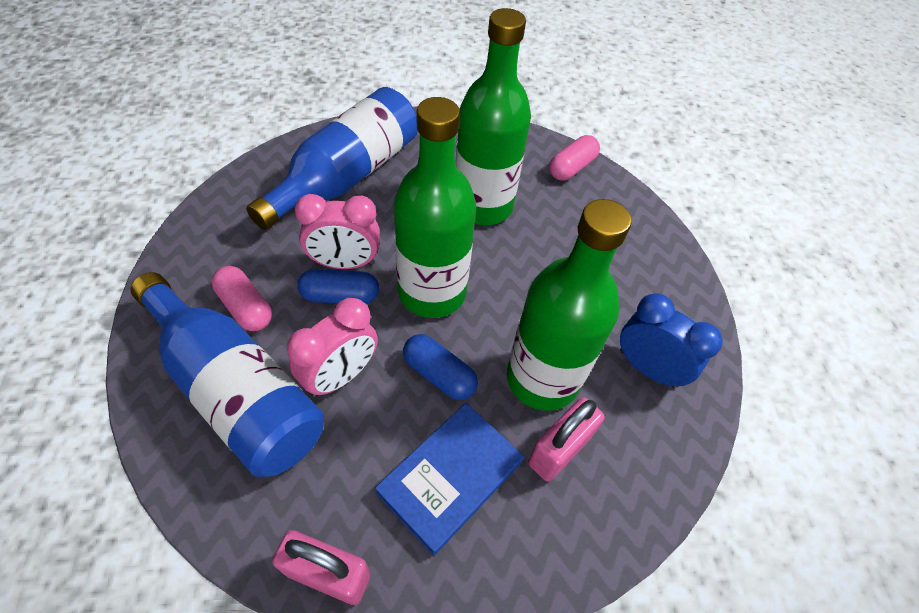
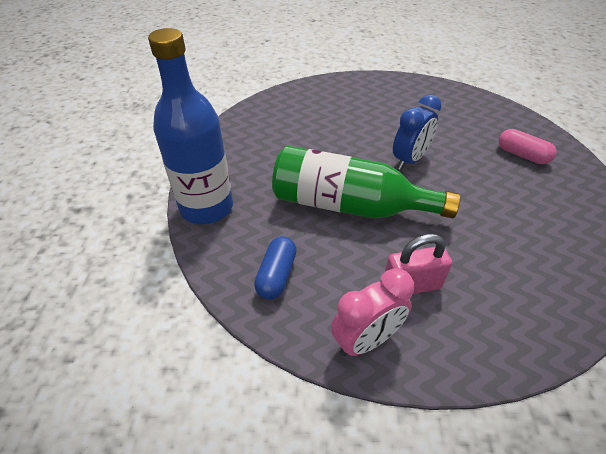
blue book: 1 -> 0
blue bottle: 2 -> 1
blue capsule: 2 -> 1
green bottle: 3 -> 1
pink capsule: 2 -> 1
pink clock: 2 -> 1
pink padlock: 2 -> 1

